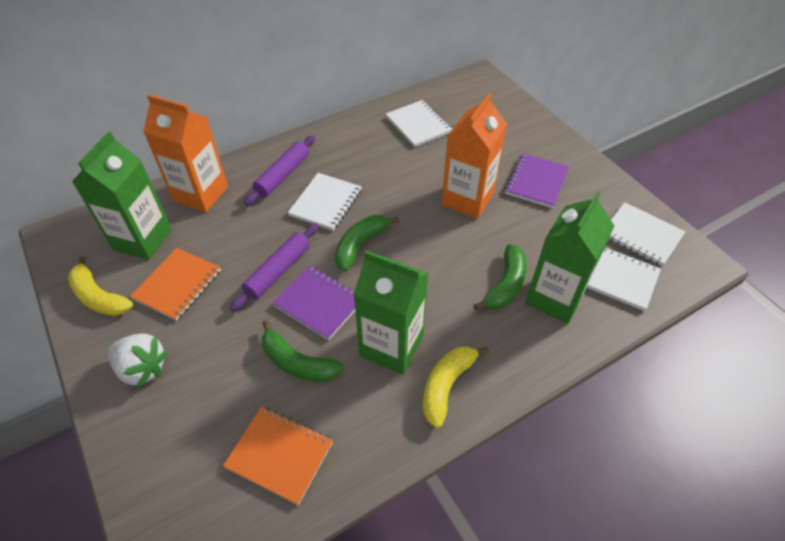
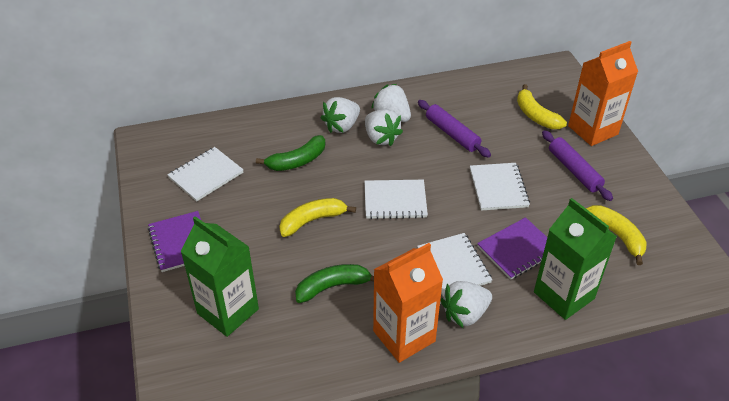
green banana: 3 -> 2
green carton: 3 -> 2
orange notebook: 2 -> 0
white strawberry: 1 -> 4
yellow banana: 2 -> 3

